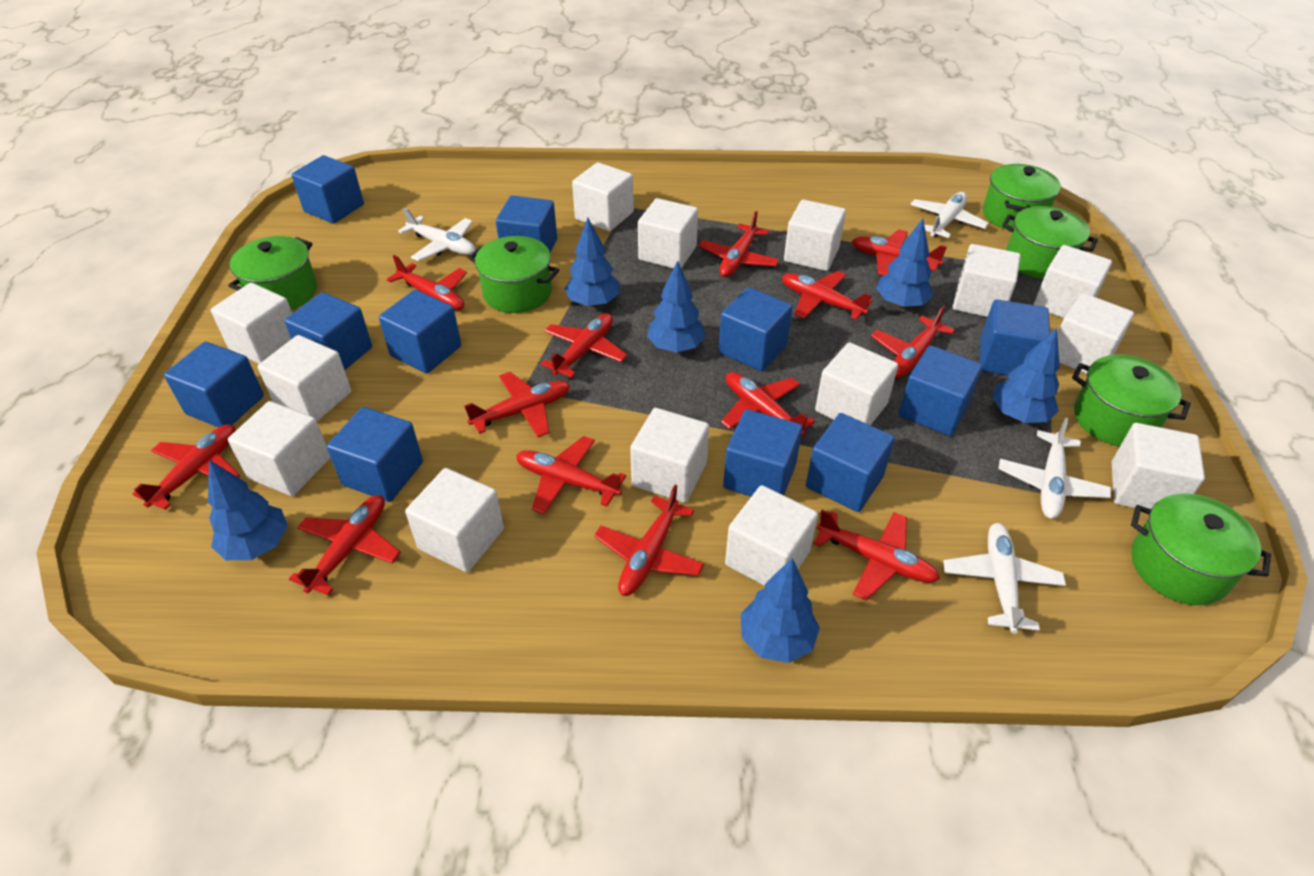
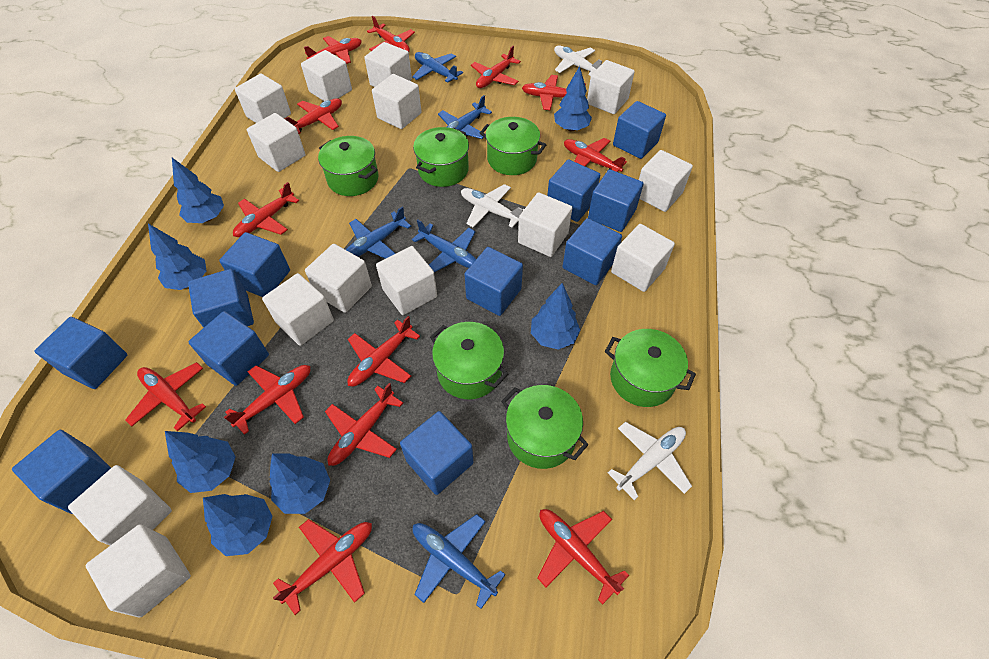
blue plane: 0 -> 5
blue tree: 6 -> 7
white plane: 4 -> 3

